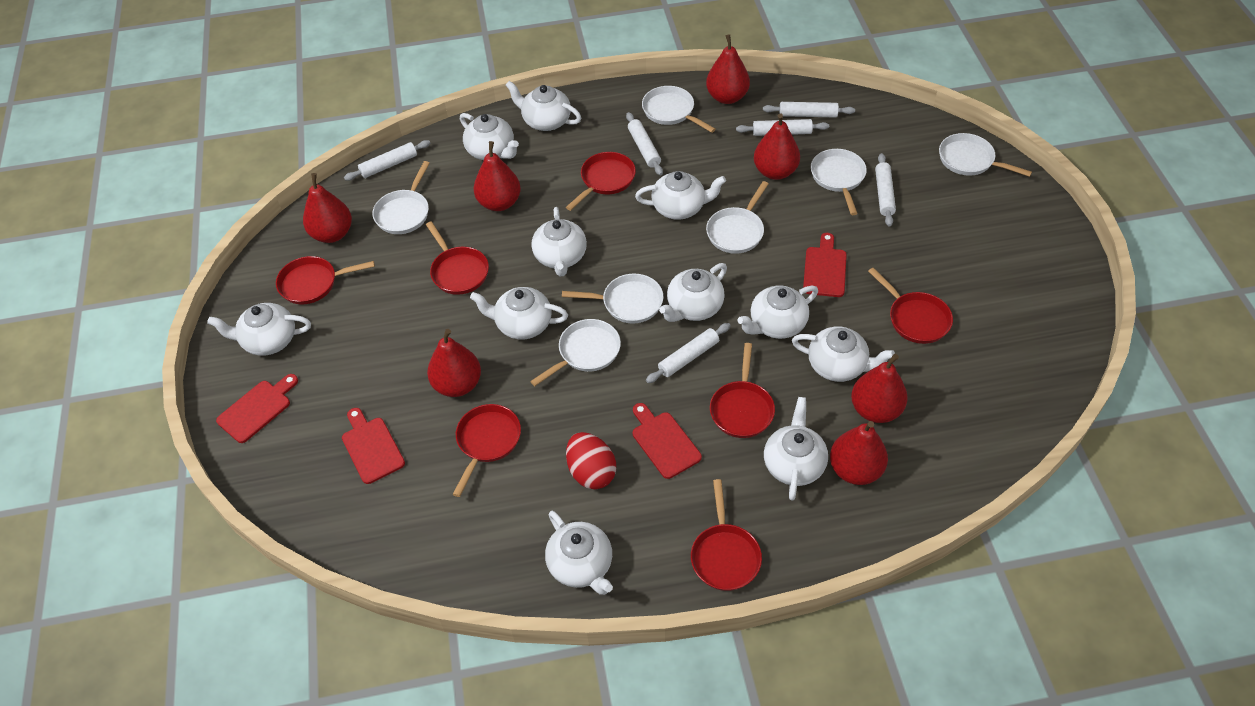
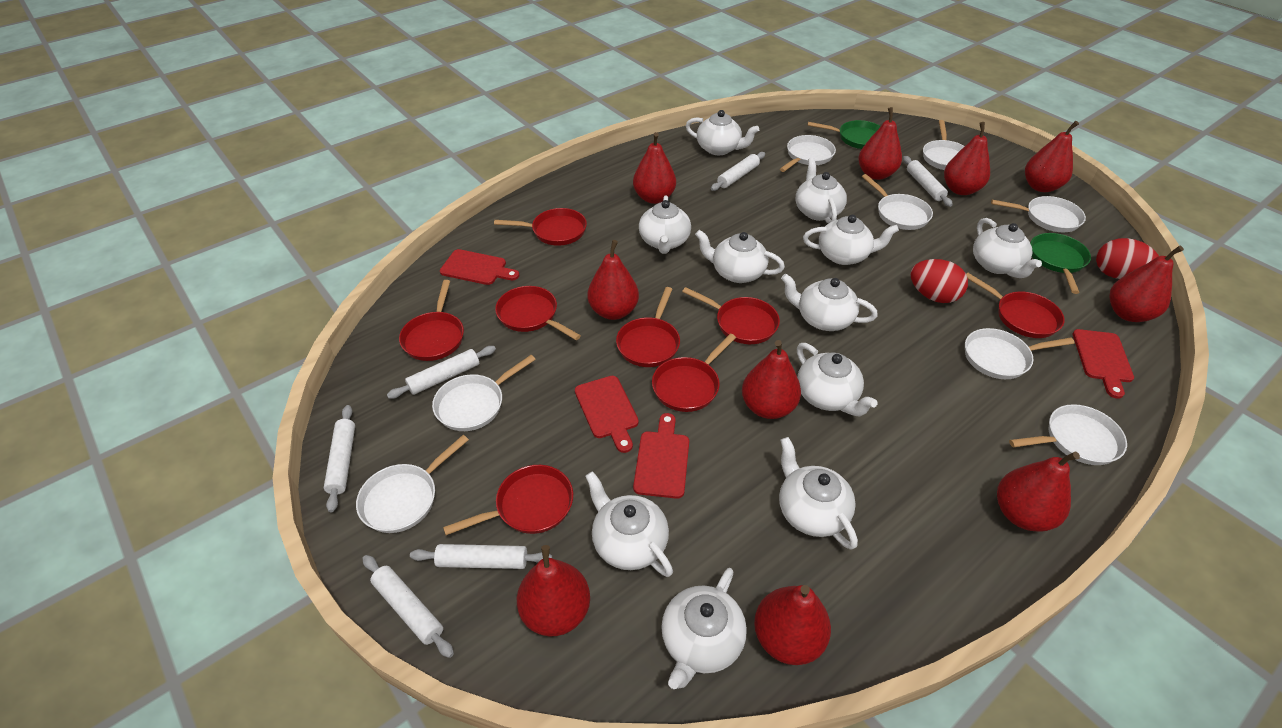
green pan: 0 -> 2
red egg: 1 -> 2
red pan: 7 -> 8
red pear: 7 -> 10
white pan: 7 -> 8

